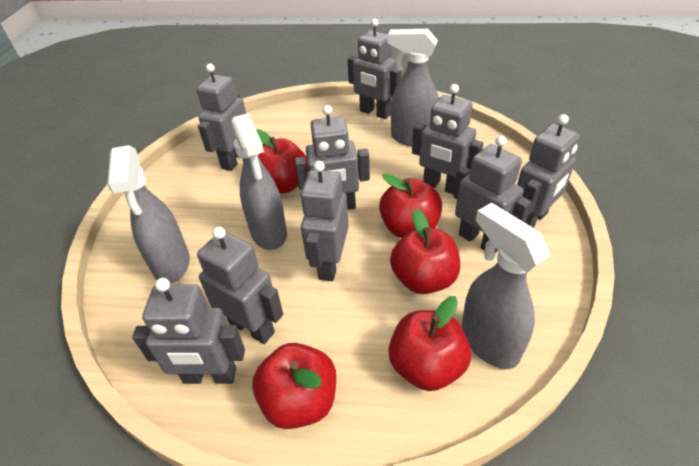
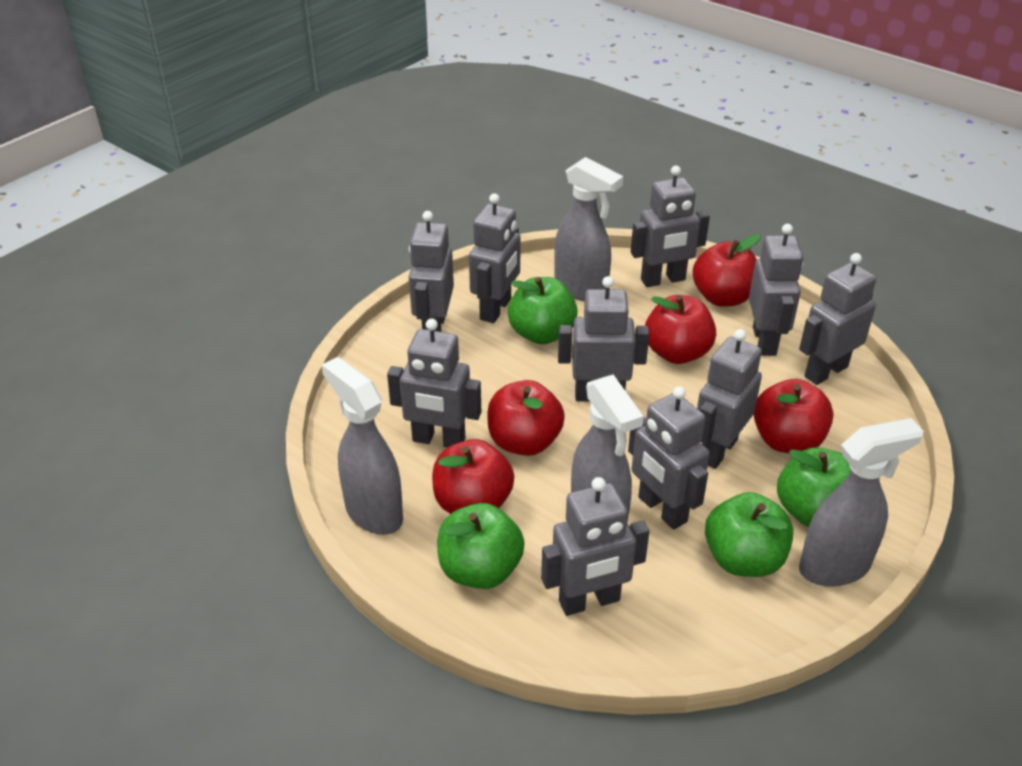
green apple: 0 -> 4
grey robot: 9 -> 10

